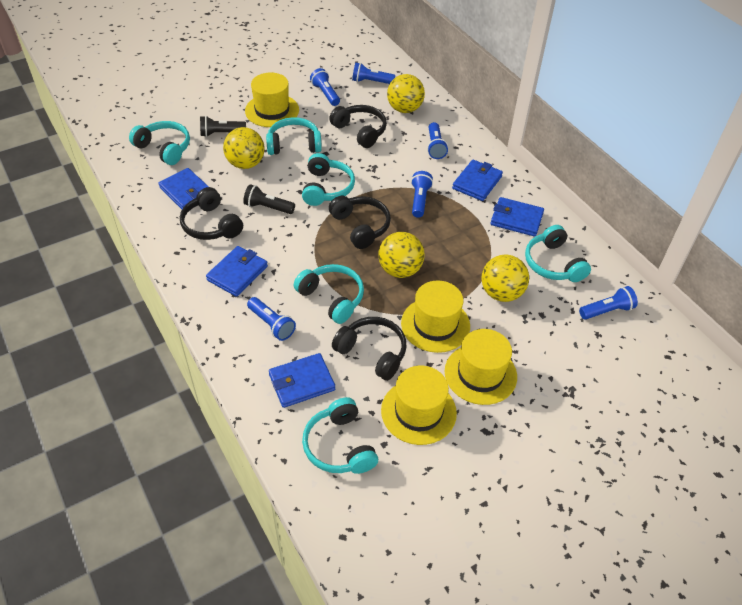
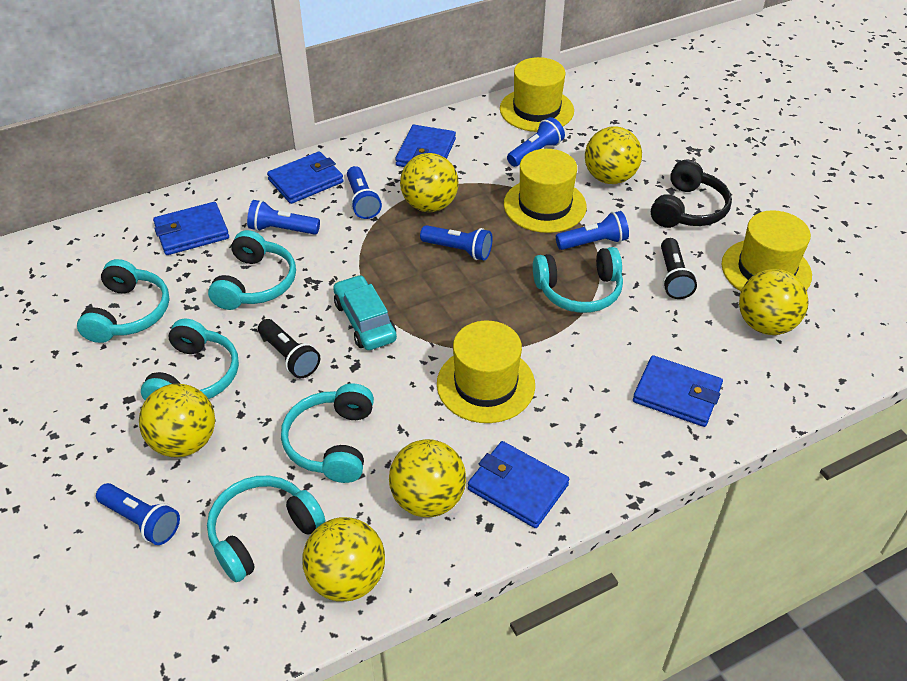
black headphones: 4 -> 1
turquoise car: 0 -> 1
yellow ball: 4 -> 6

